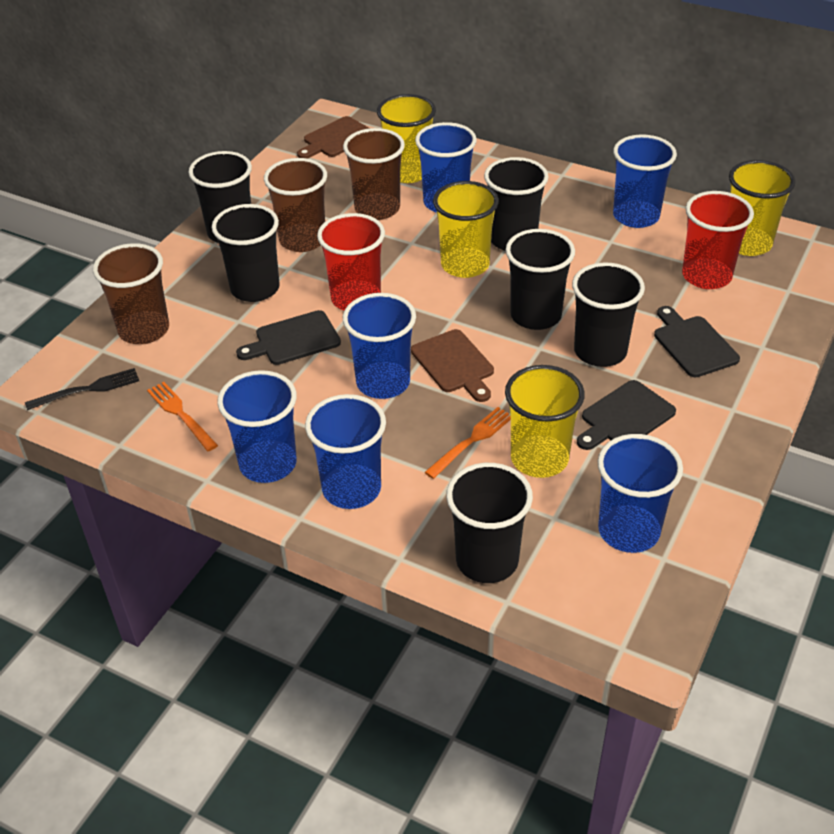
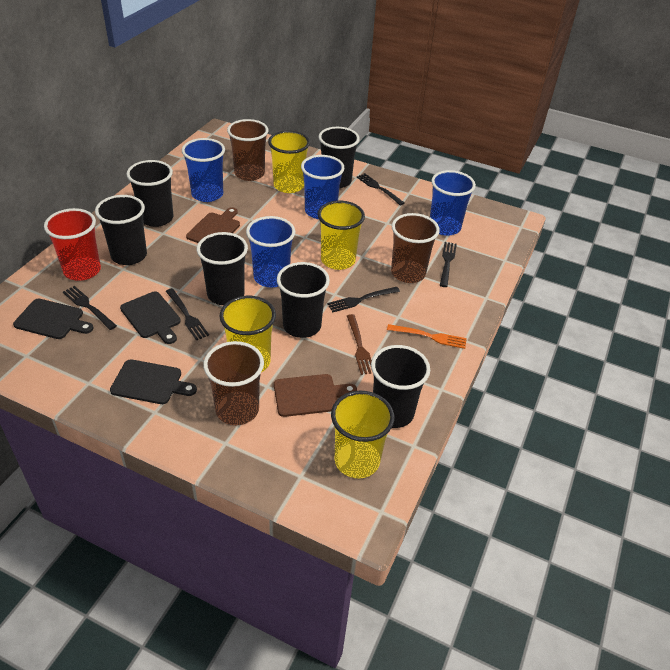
black fork: 1 -> 5
blue cup: 6 -> 4
brown fork: 0 -> 1
orange fork: 2 -> 1
red cup: 2 -> 1

